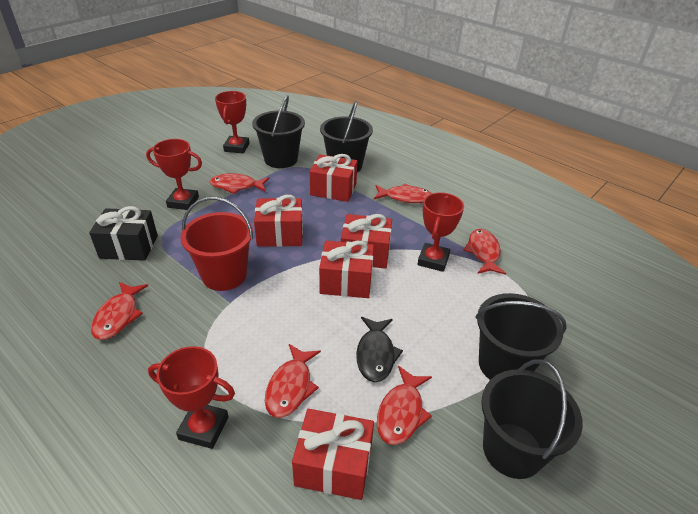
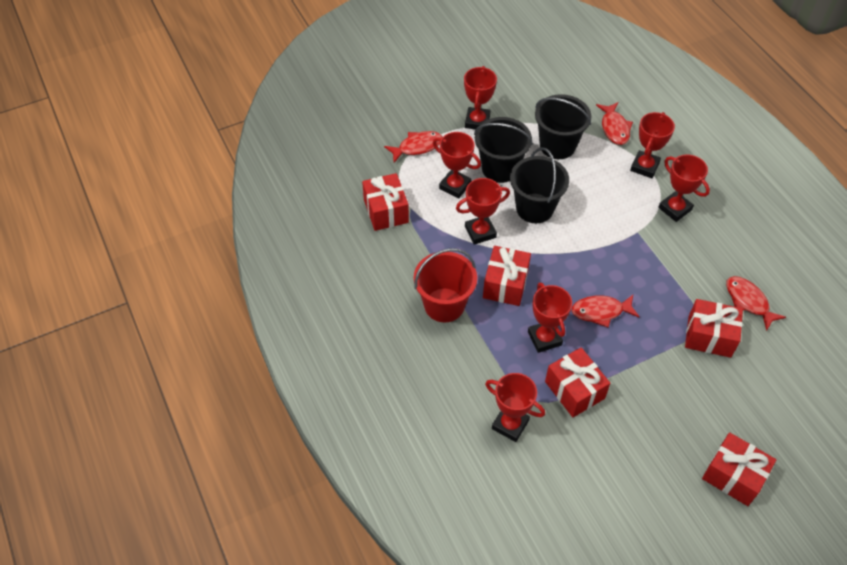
black bucket: 4 -> 3
black fish: 1 -> 0
black gift: 1 -> 0
red fish: 6 -> 4
red trophy: 4 -> 7

